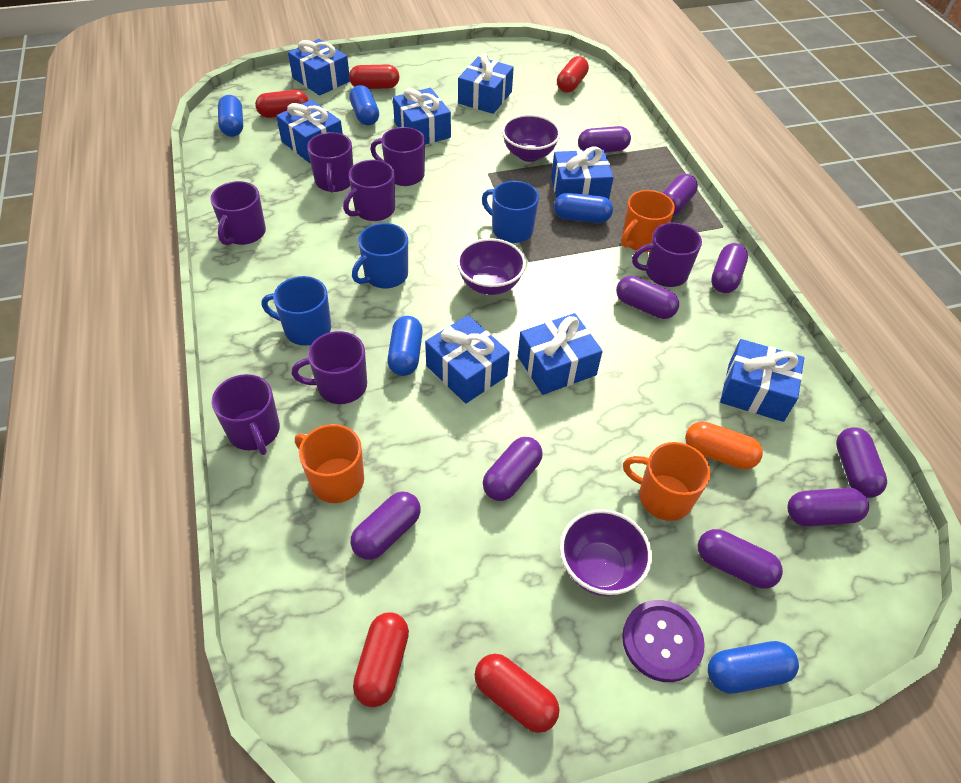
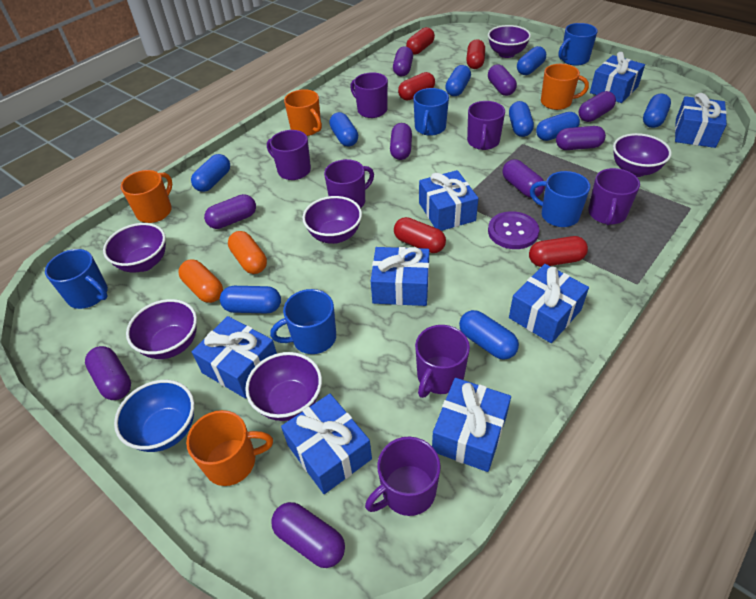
blue bowl: 0 -> 1
blue capsule: 5 -> 9
blue mug: 3 -> 5
orange capsule: 1 -> 2
orange mug: 3 -> 4
purple bowl: 3 -> 6

